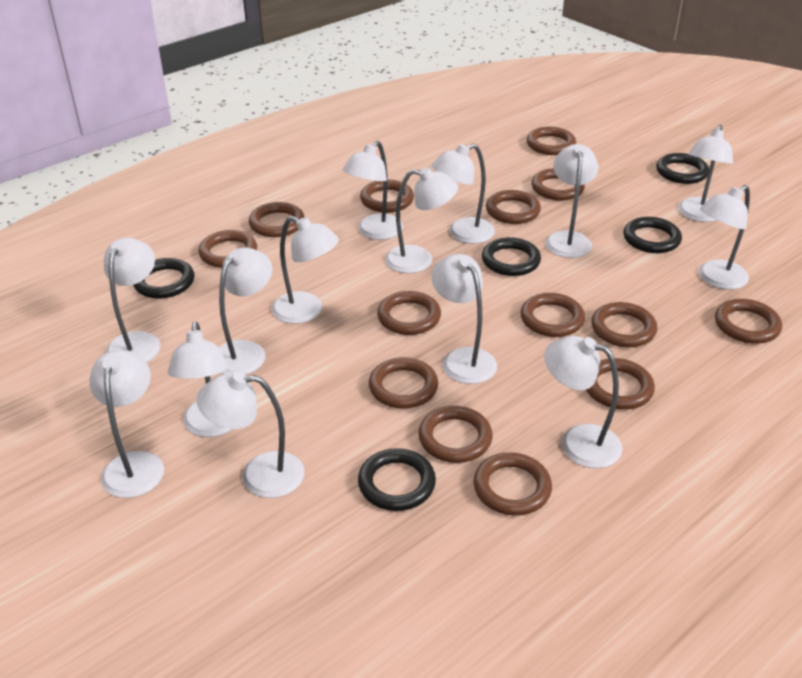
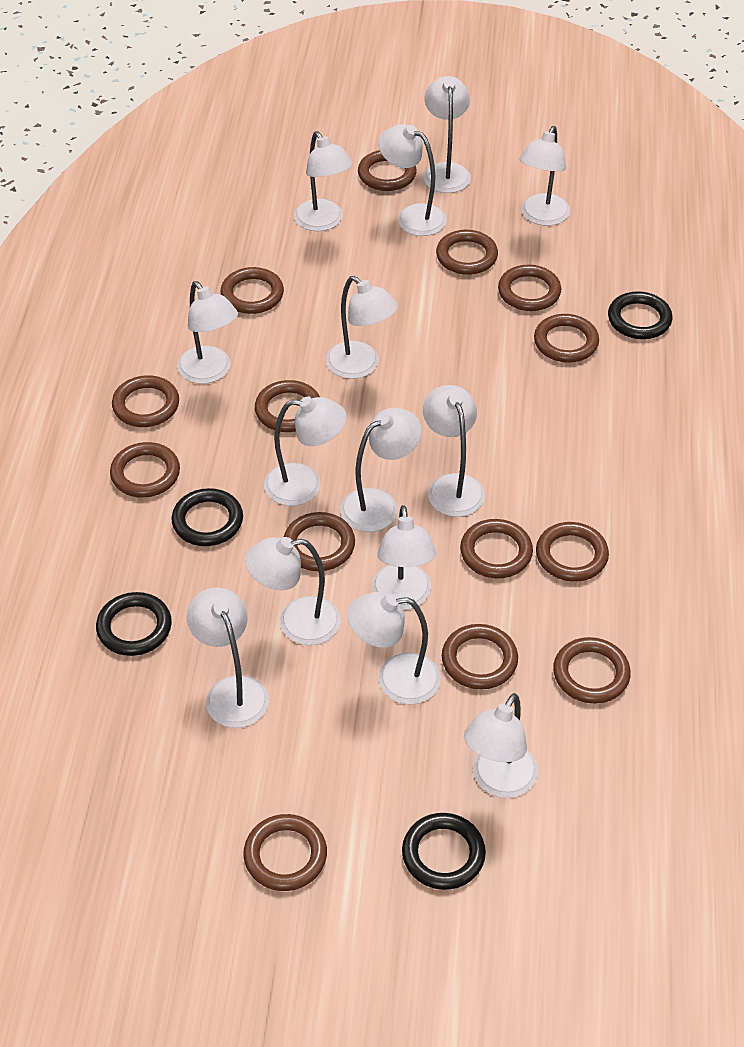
black ring: 5 -> 4

